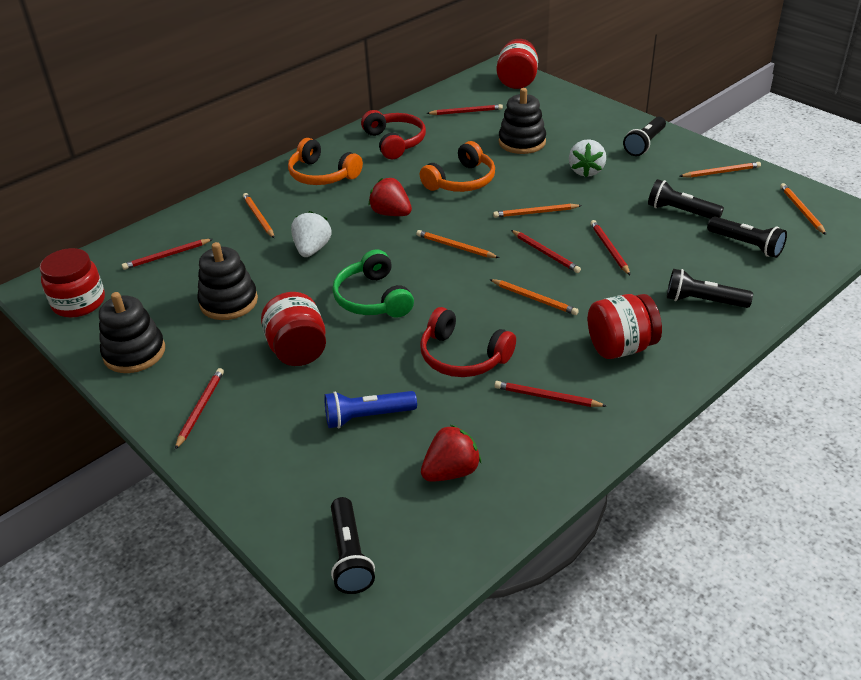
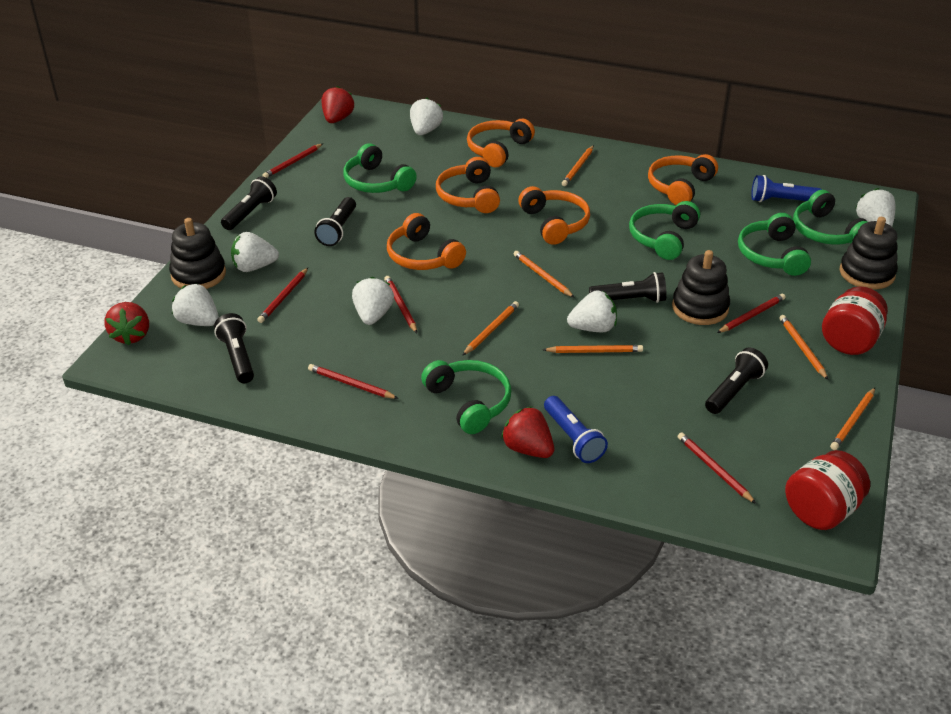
blue flashlight: 1 -> 2
green headphones: 1 -> 5
orange headphones: 2 -> 5
red headphones: 2 -> 0
red jar: 4 -> 2
red strawberry: 2 -> 3
white strawberry: 2 -> 6

